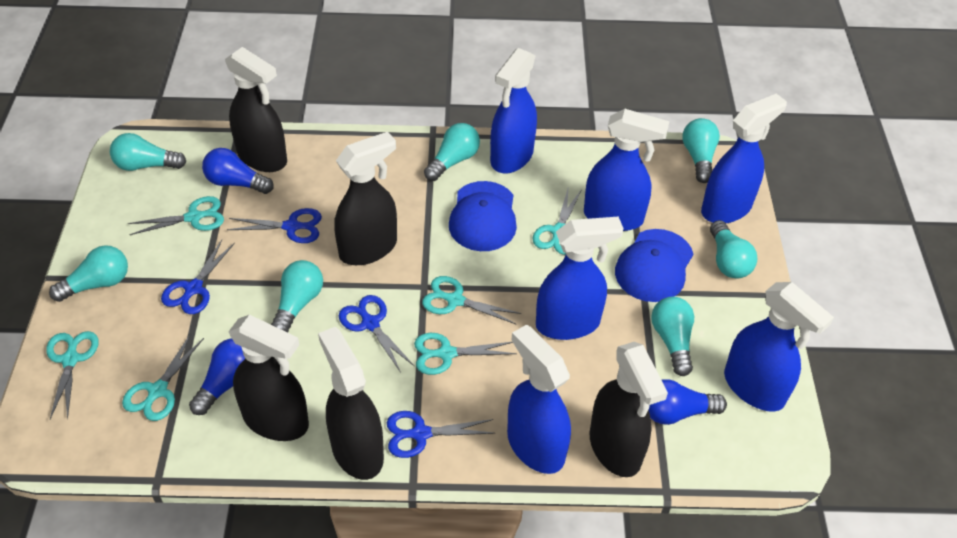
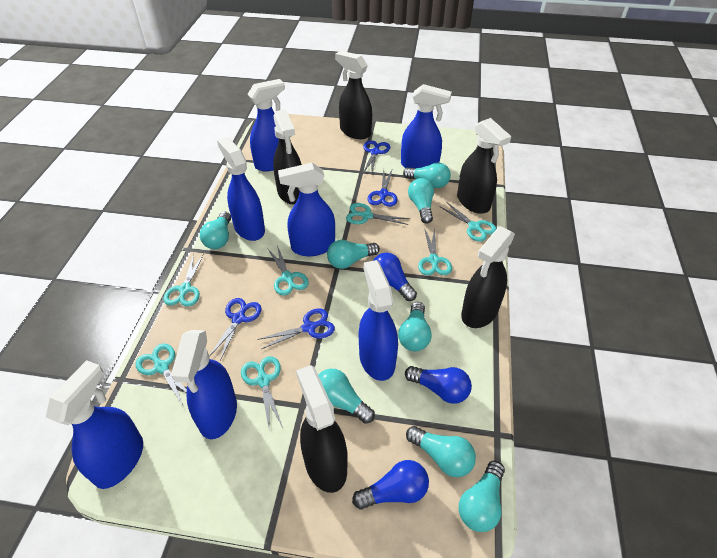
blue cap: 2 -> 0
blue spray bottle: 6 -> 7
turquoise light bulb: 7 -> 8
turquoise scissors: 6 -> 7

